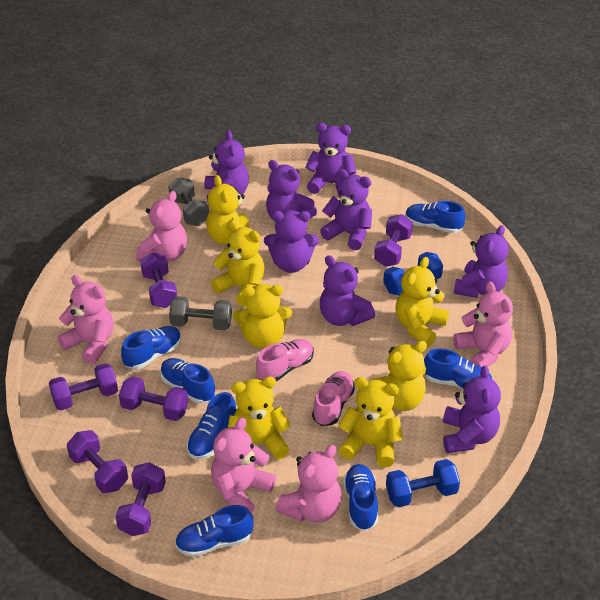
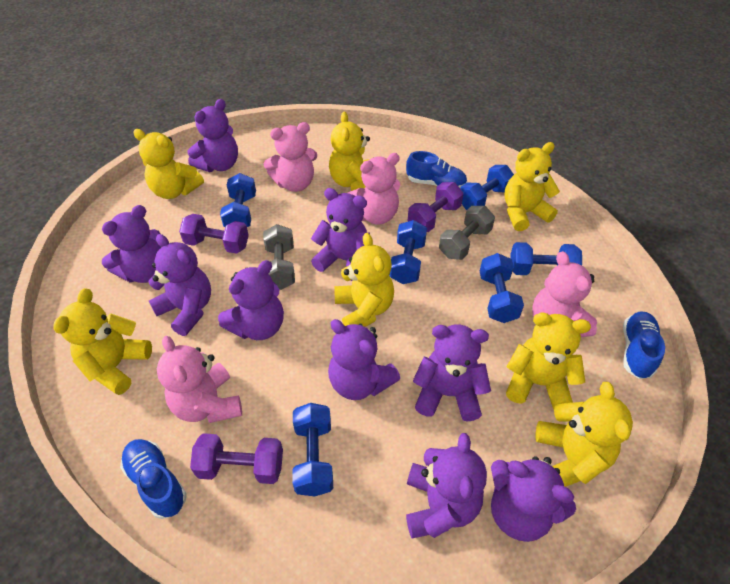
blue dumbbell: 2 -> 6
blue shoe: 7 -> 3
pink shoe: 2 -> 0
pink teddy bear: 5 -> 4
purple dumbbell: 6 -> 3
purple teddy bear: 8 -> 9

